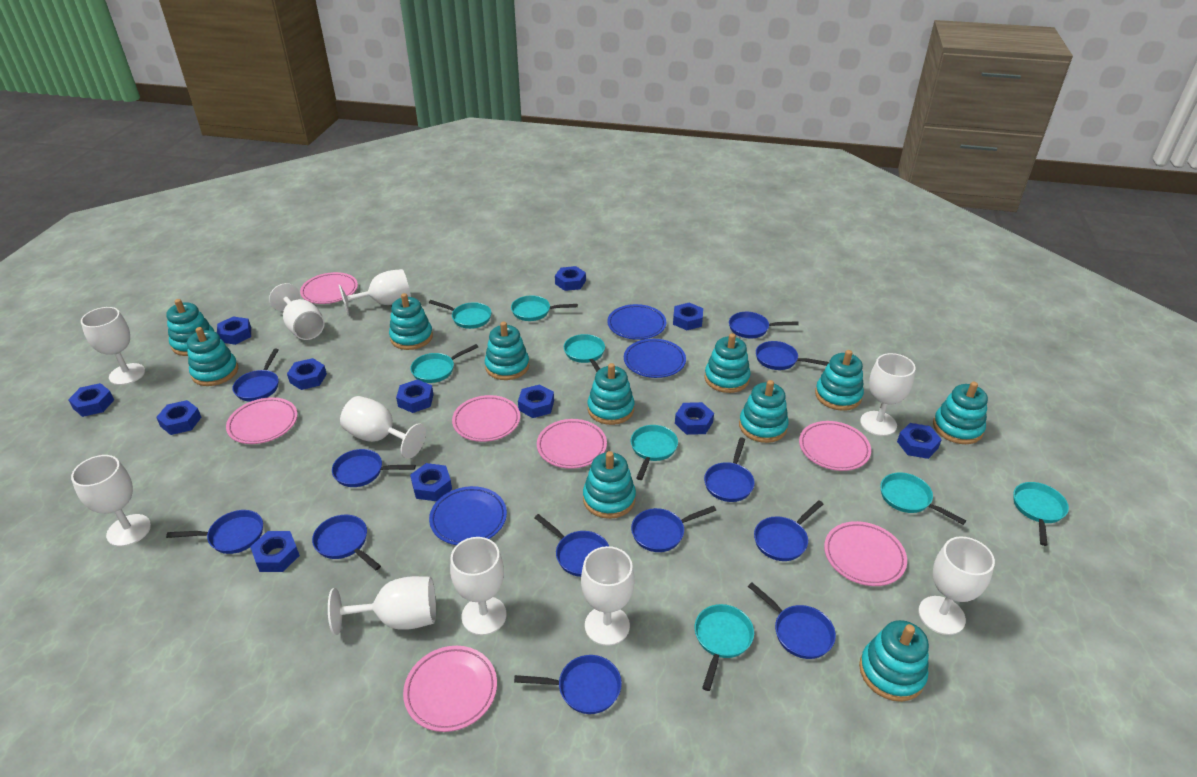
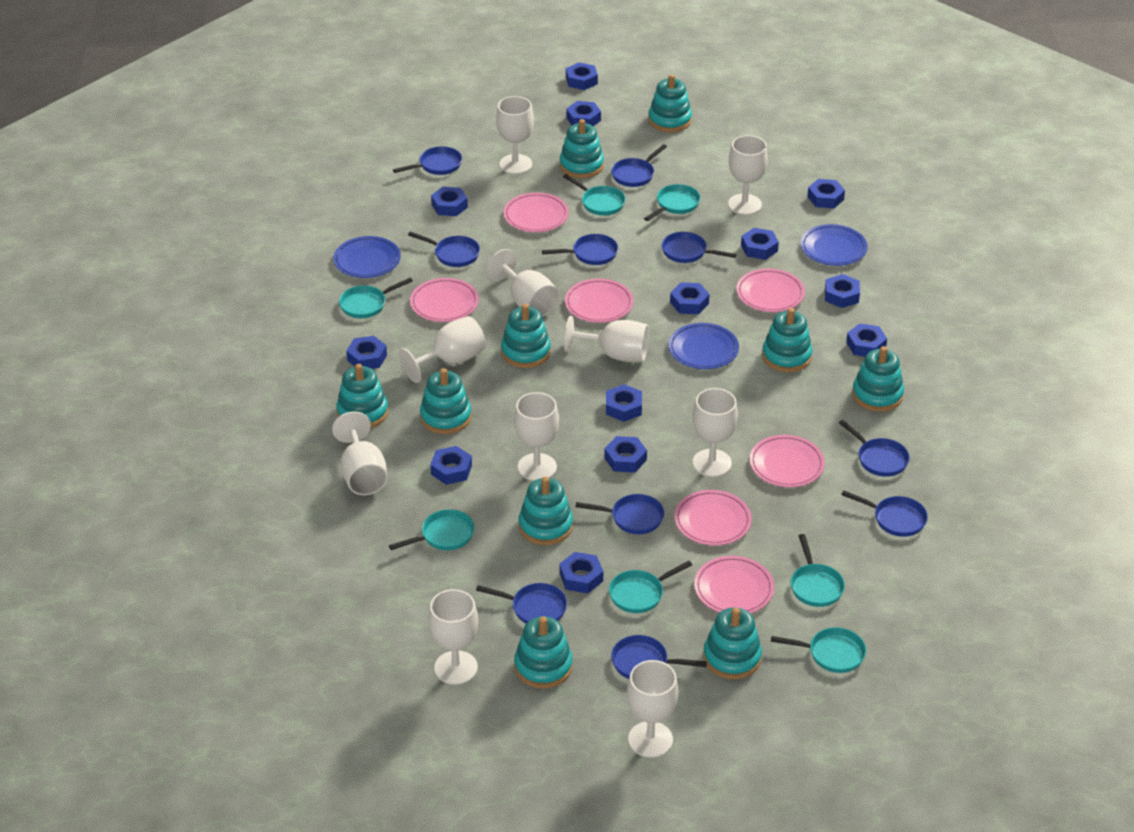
blue nut: 12 -> 13
blue pan: 12 -> 10
turquoise pan: 8 -> 7
turquoise stacking toy: 11 -> 10

